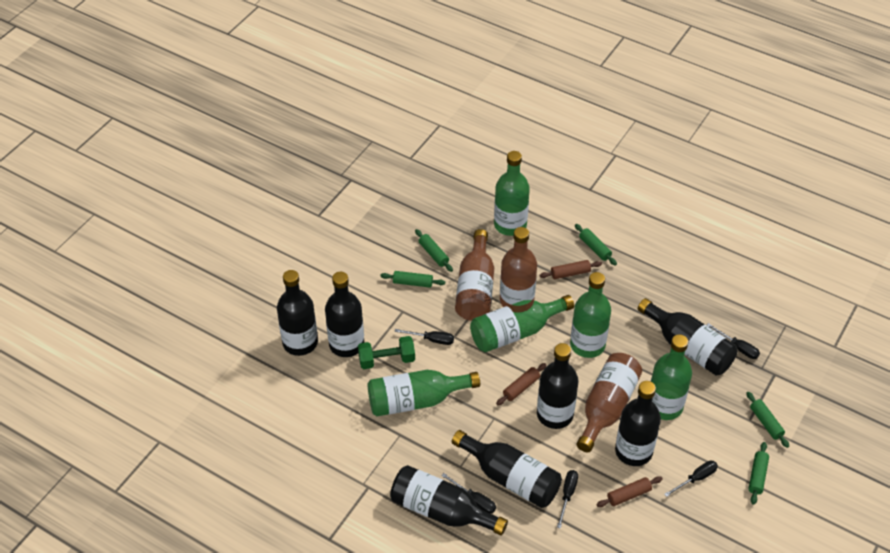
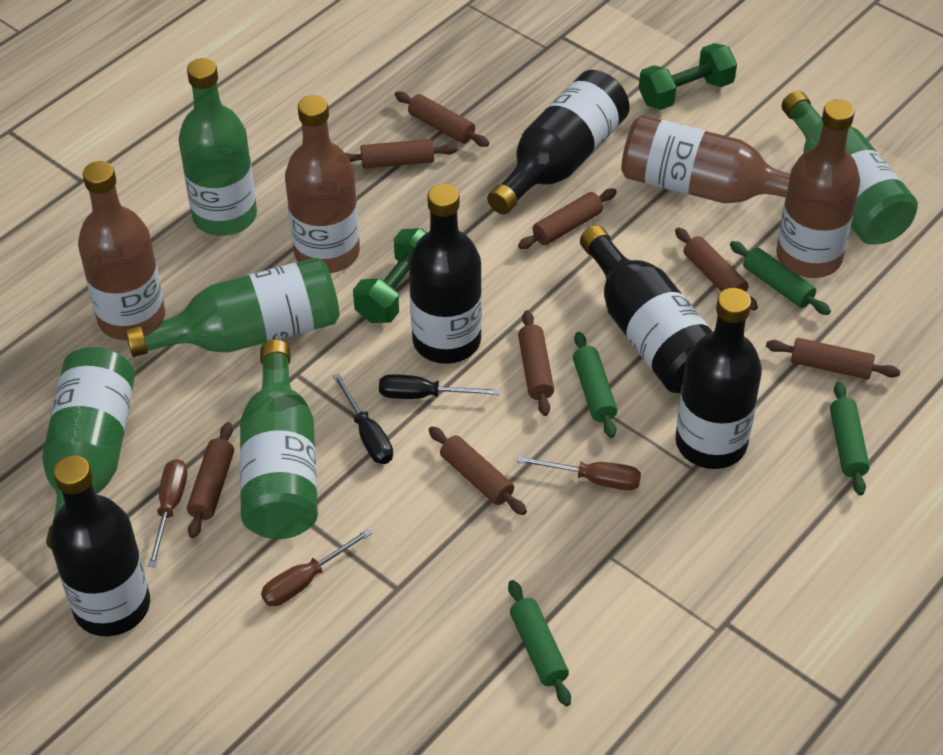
black bottle: 7 -> 5
black screwdriver: 5 -> 2
brown bottle: 3 -> 4
brown rolling pin: 3 -> 8
brown screwdriver: 0 -> 3
green dumbbell: 1 -> 2
green rolling pin: 5 -> 4

